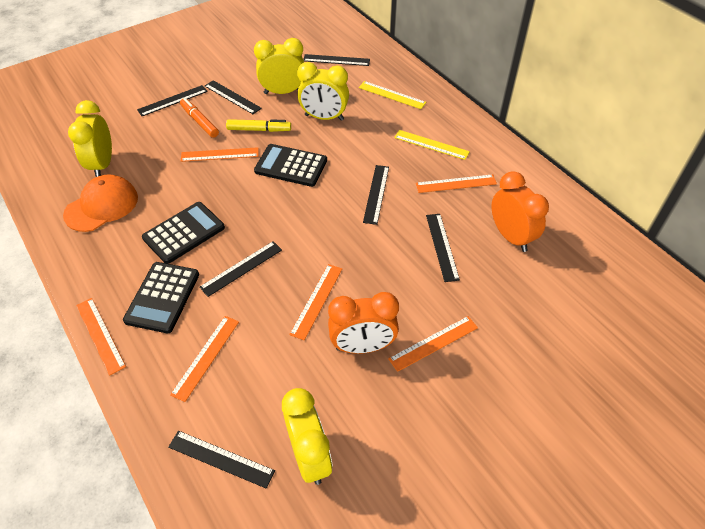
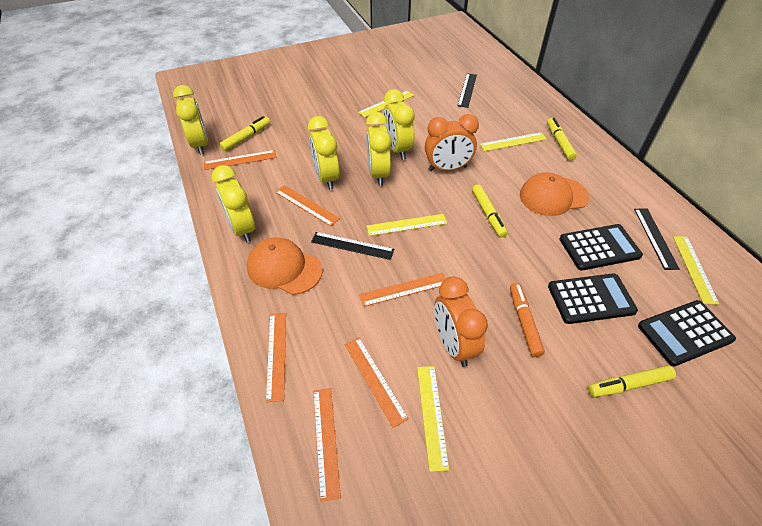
black ruler: 7 -> 3
orange cap: 1 -> 2
yellow clock: 4 -> 5
yellow marker: 1 -> 4
yellow ruler: 2 -> 5

